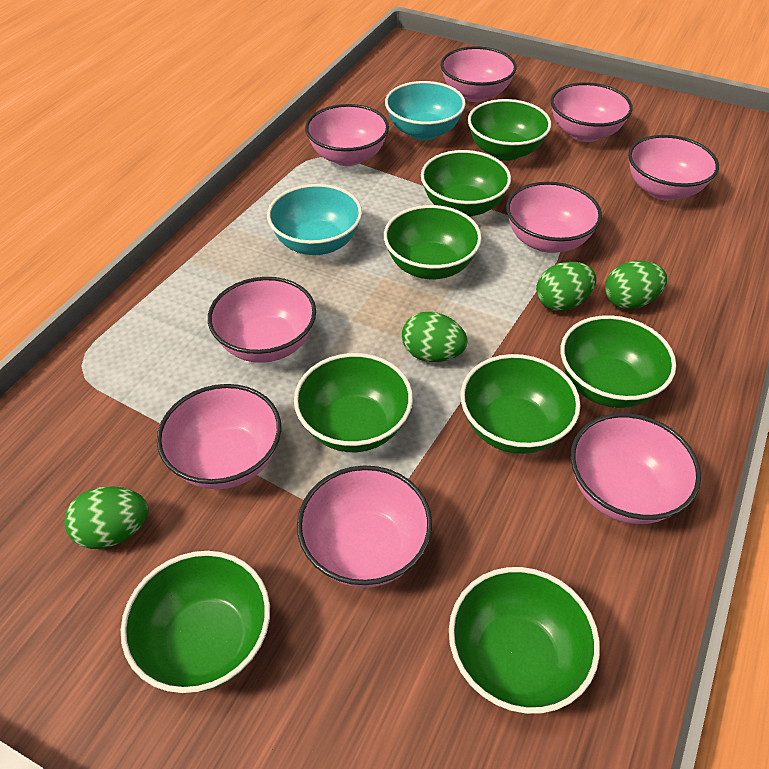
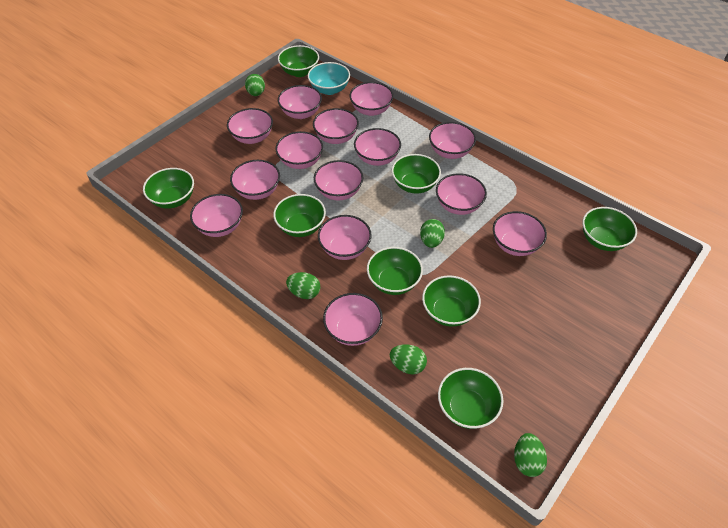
green egg: 4 -> 5
pink bowl: 9 -> 14
turquoise bowl: 2 -> 1

